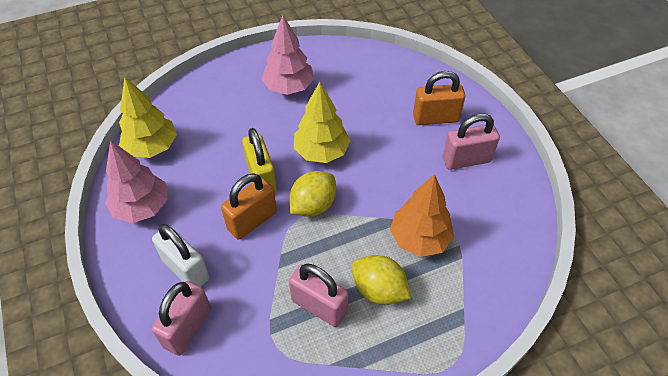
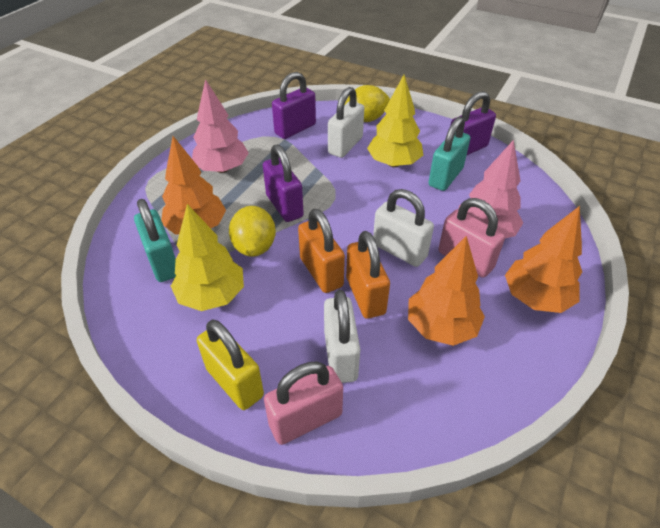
orange tree: 1 -> 3
pink padlock: 3 -> 2
purple padlock: 0 -> 3
turquoise padlock: 0 -> 2
white padlock: 1 -> 3

